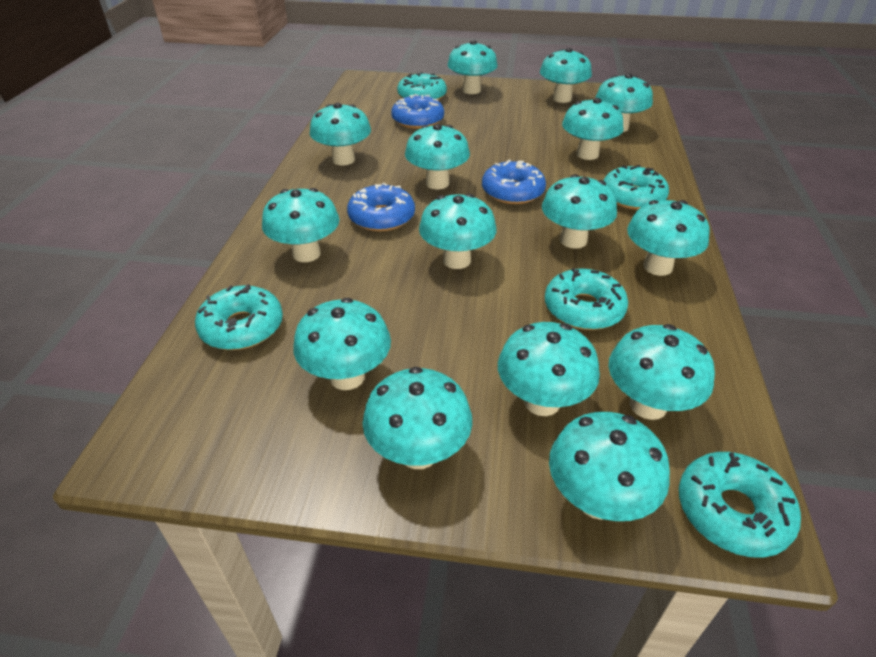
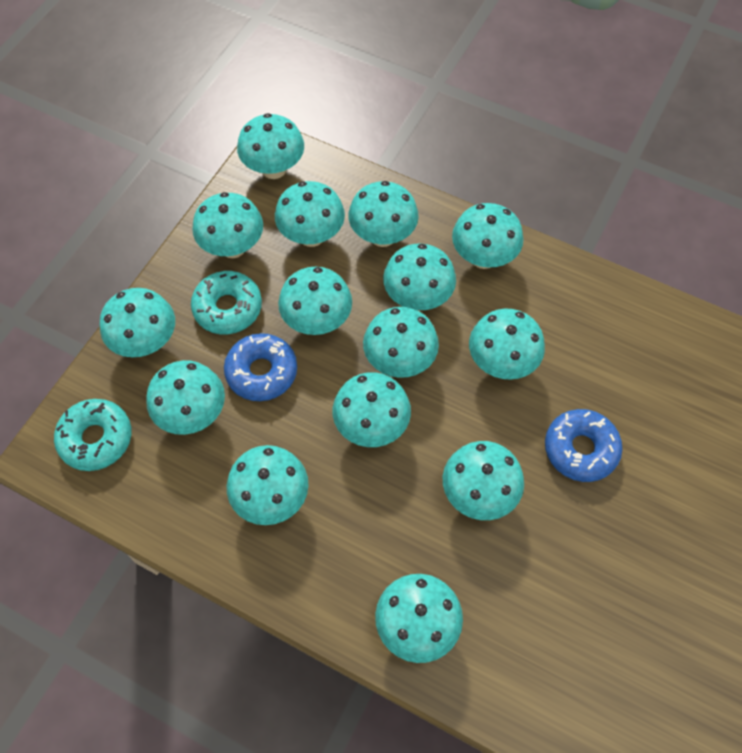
blue donut: 3 -> 2
turquoise donut: 5 -> 2

